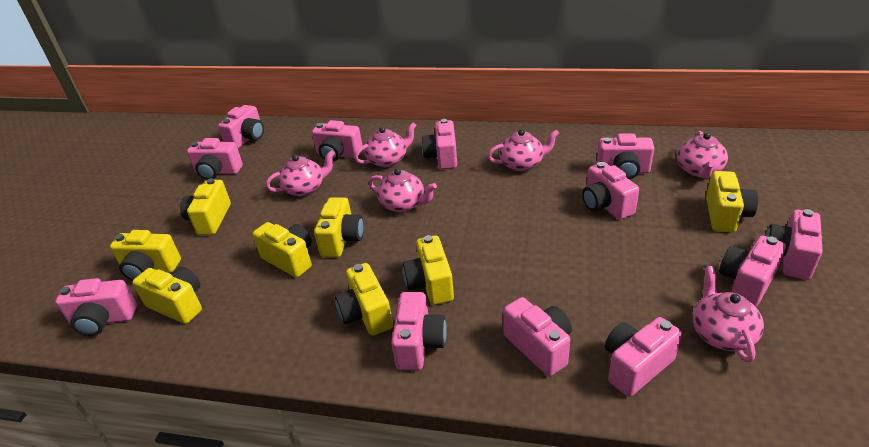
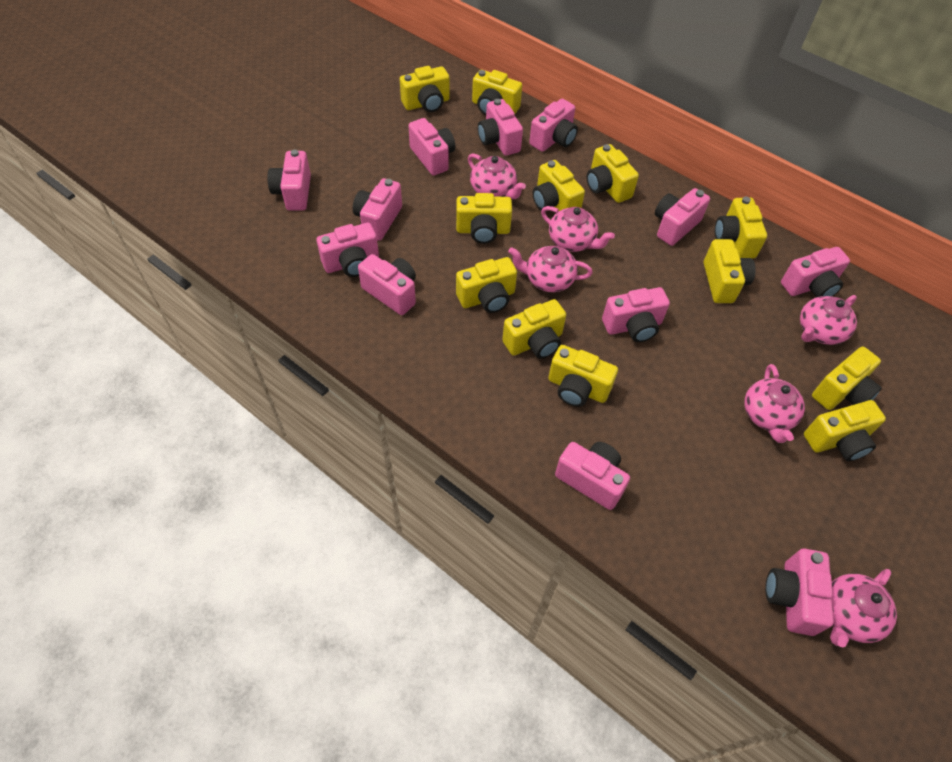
yellow camera: 8 -> 12

